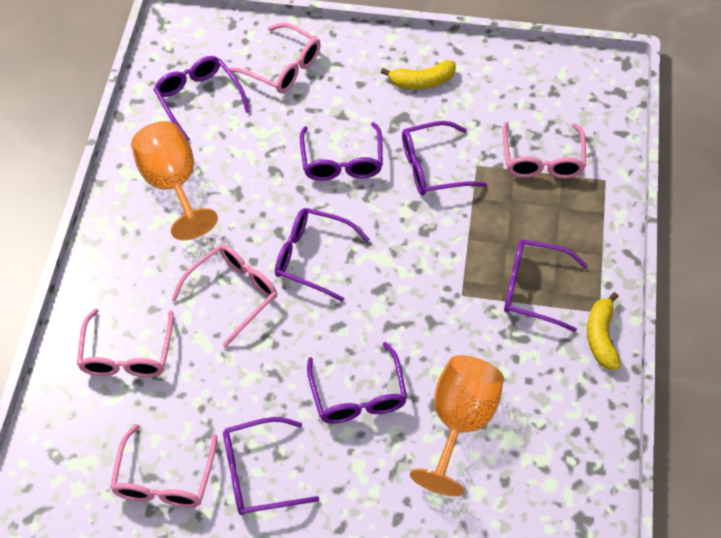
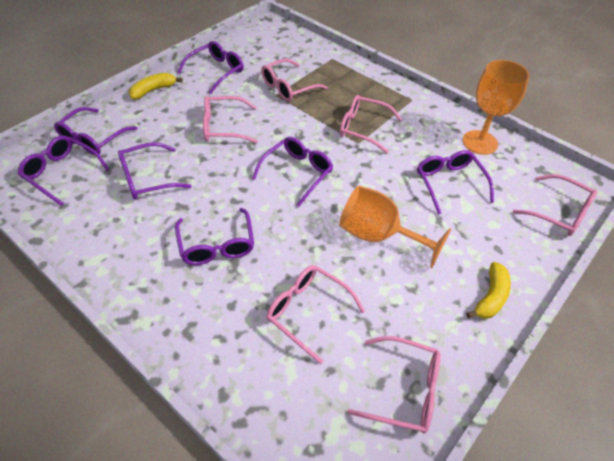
pink glasses: 5 -> 6

